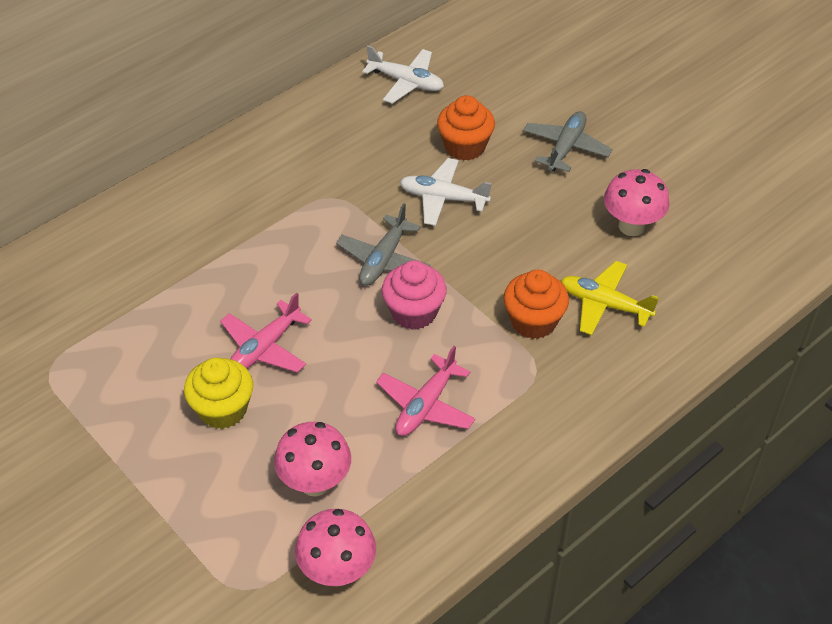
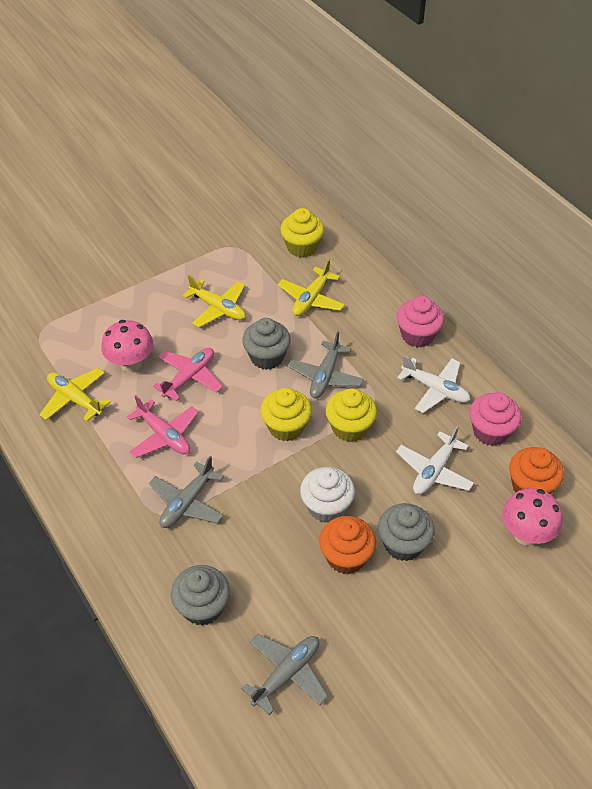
grey cupcake: 0 -> 3
grey plane: 2 -> 3
pink cupcake: 1 -> 2
pink mushroom: 3 -> 2
white cupcake: 0 -> 1
yellow cupcake: 1 -> 3
yellow plane: 1 -> 3

